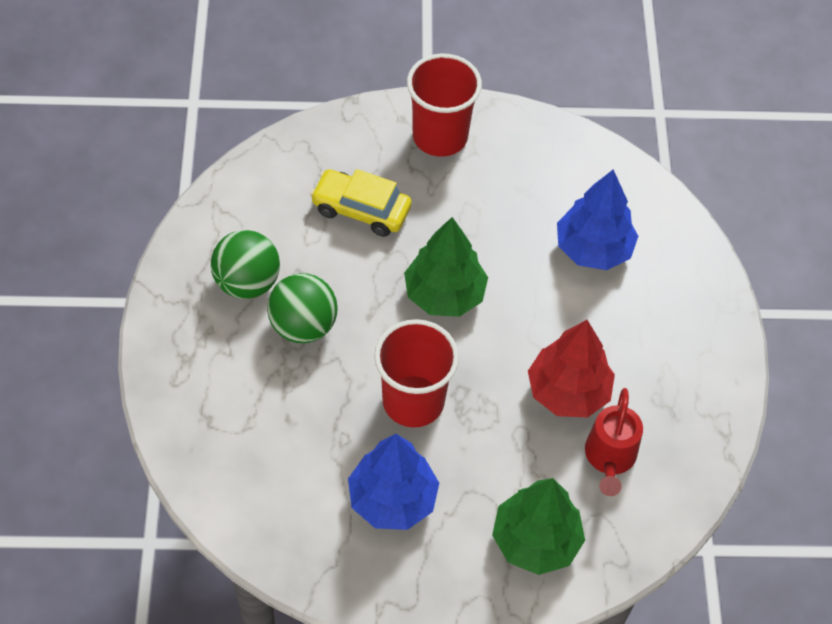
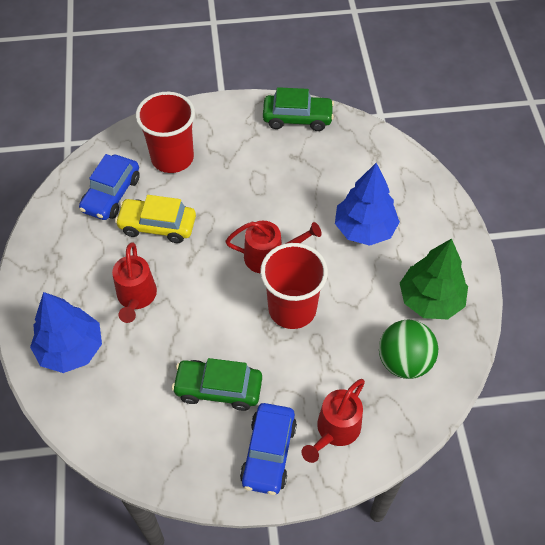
blue car: 0 -> 2
green ball: 2 -> 1
green car: 0 -> 2
green tree: 2 -> 1
red tree: 1 -> 0
red watering can: 1 -> 3

